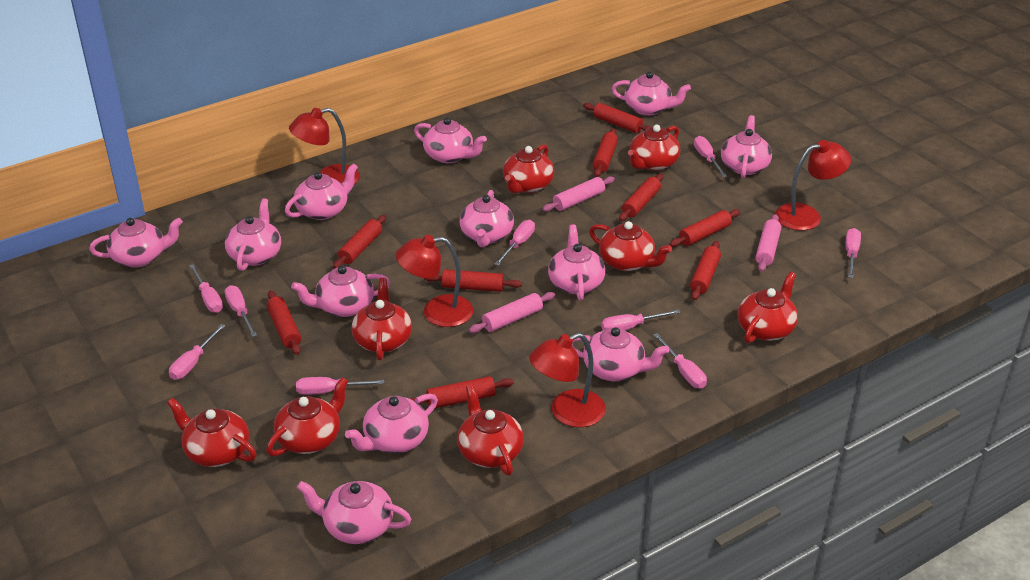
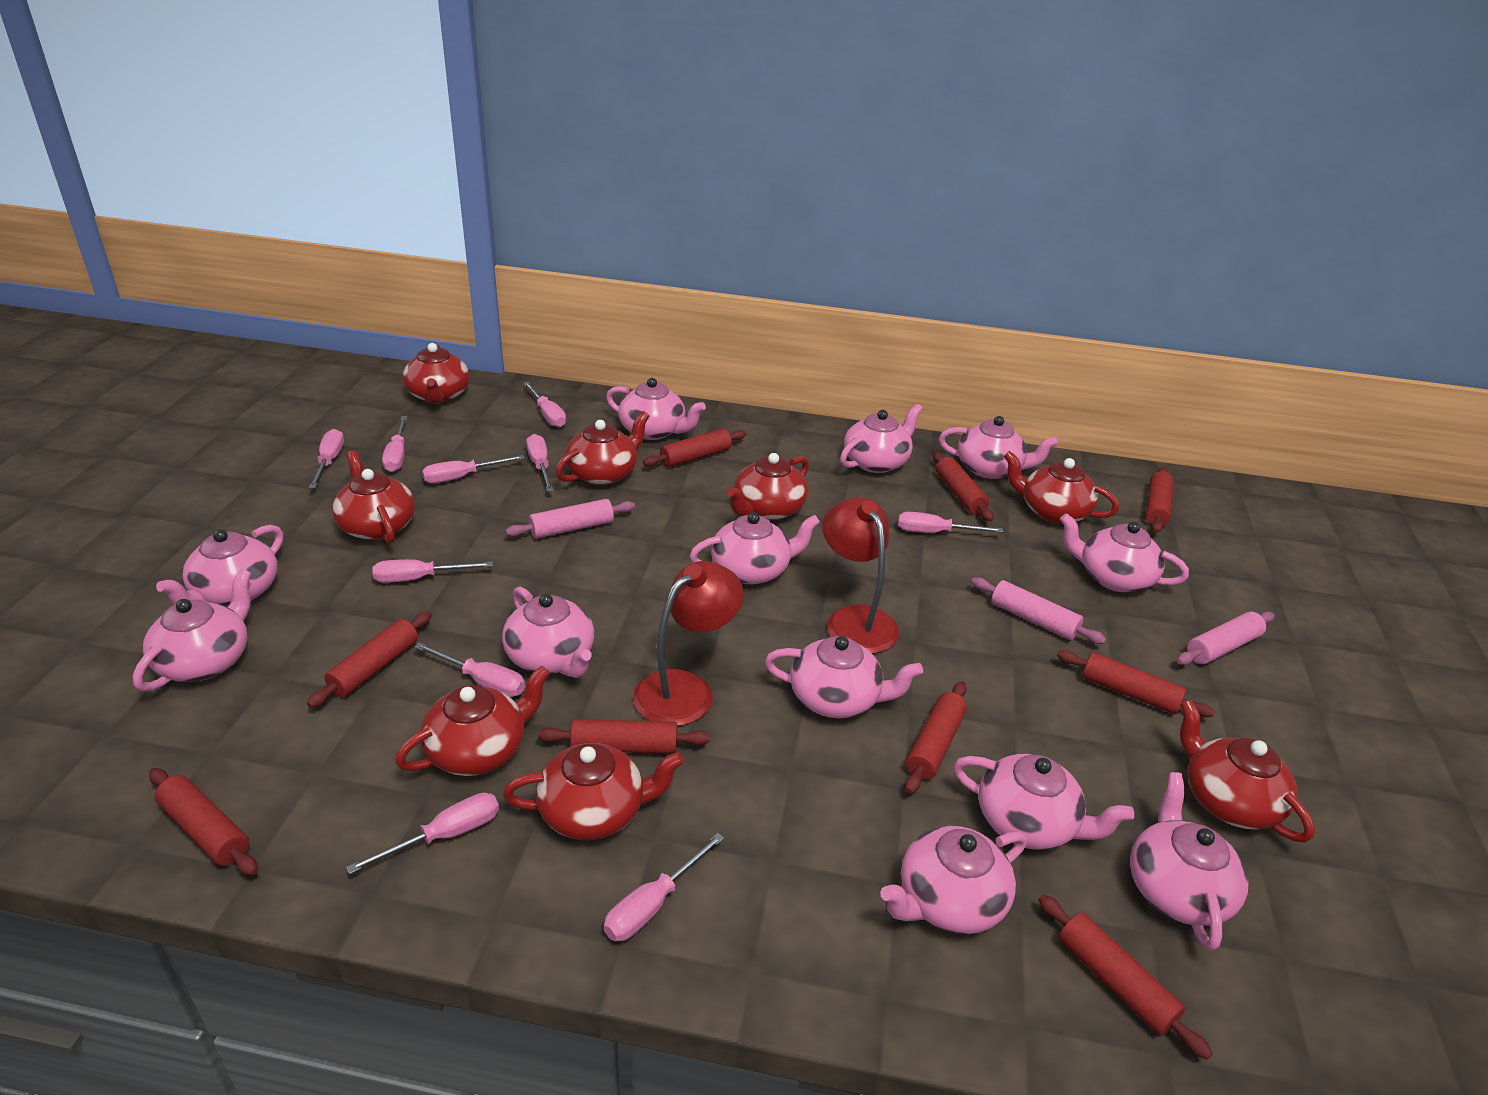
pink screwdriver: 9 -> 10
red lamp: 4 -> 2

